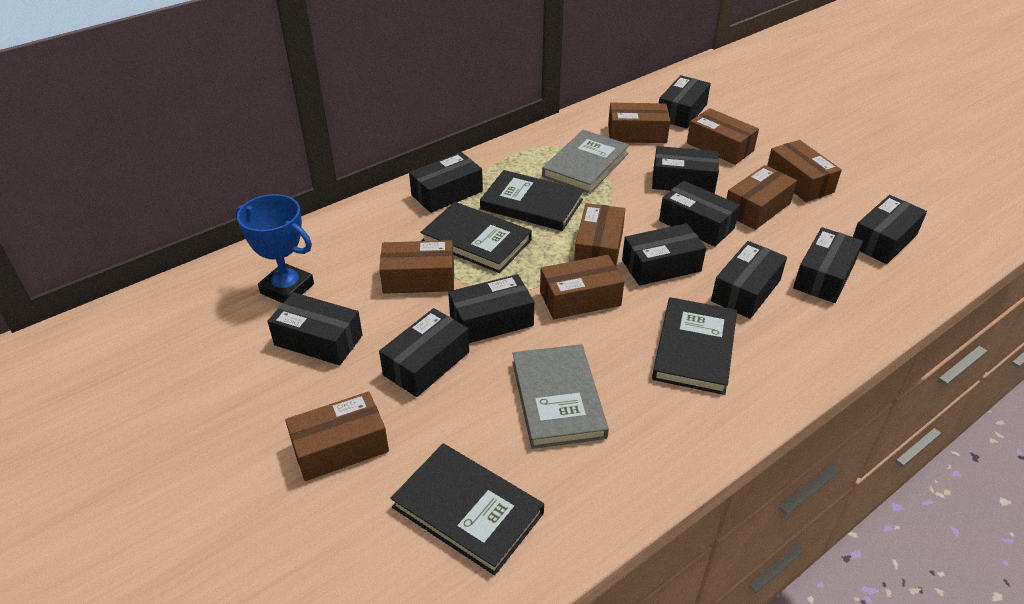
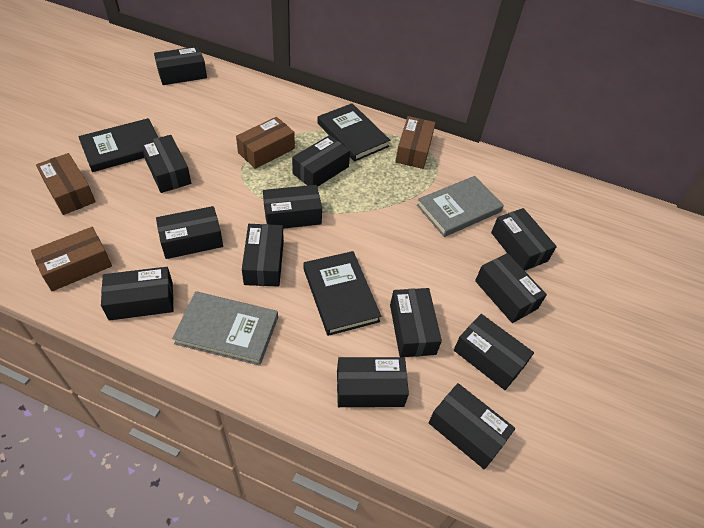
black book: 4 -> 3
black box: 11 -> 13
blue trophy: 1 -> 0
brown box: 8 -> 4

